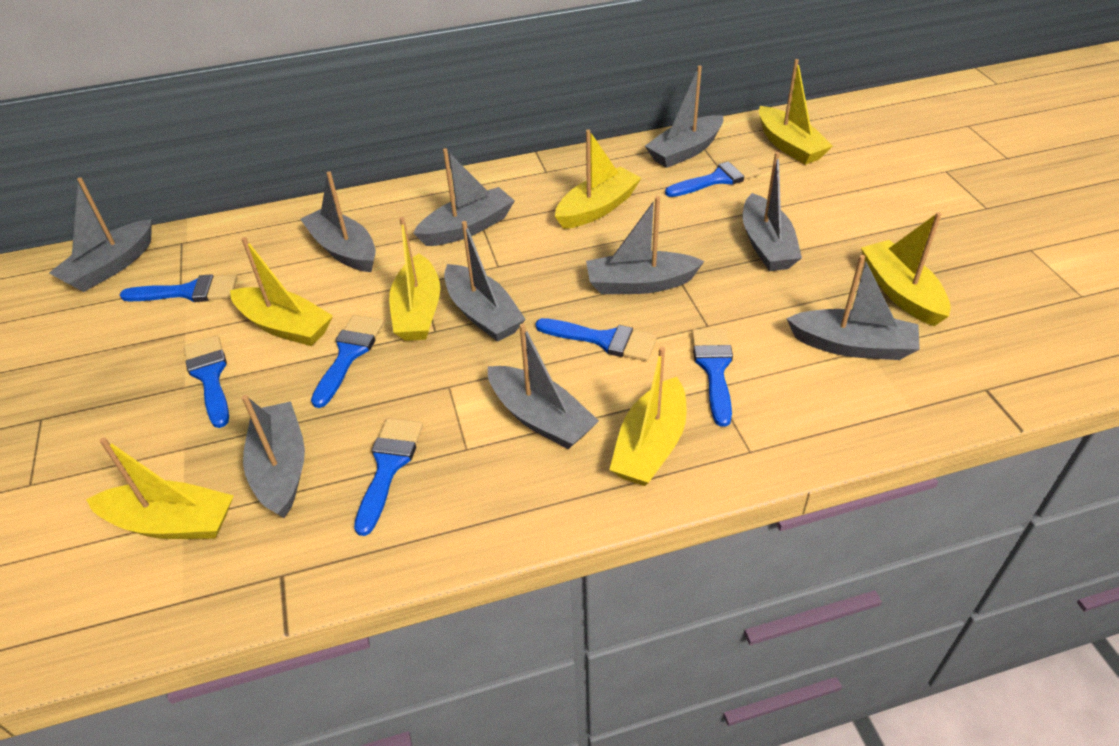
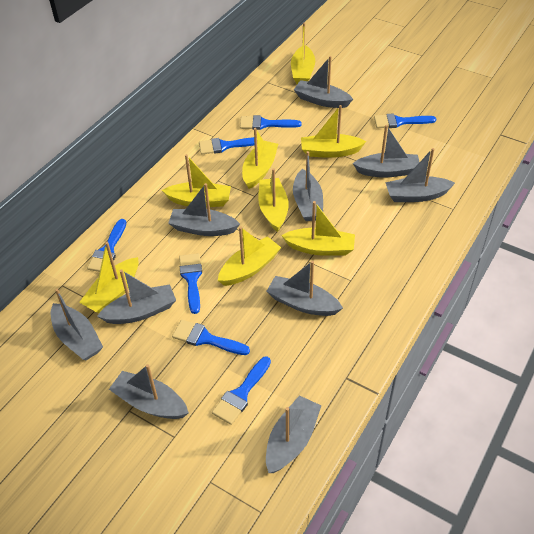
yellow boat: 7 -> 8

